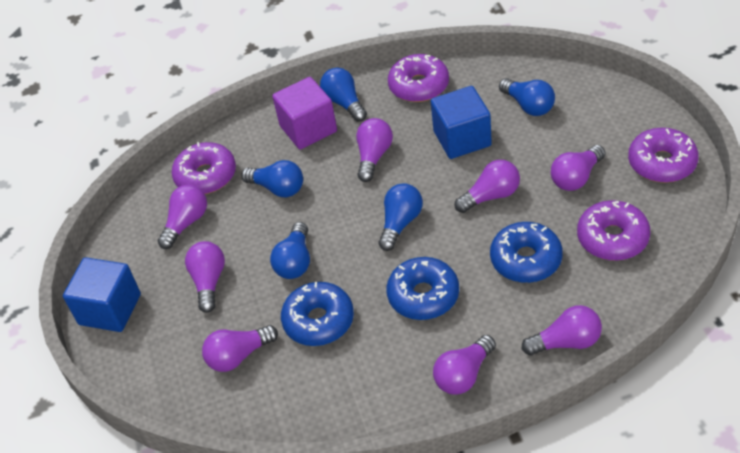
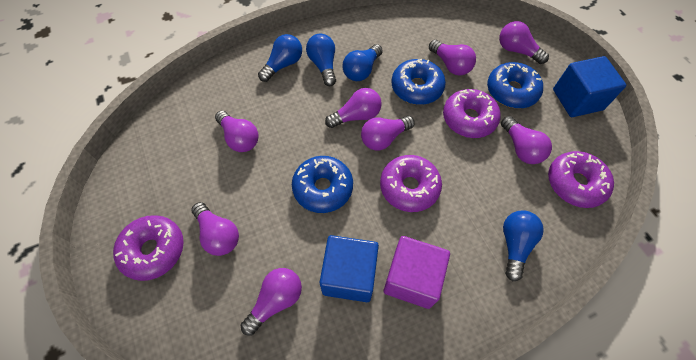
blue light bulb: 5 -> 4

